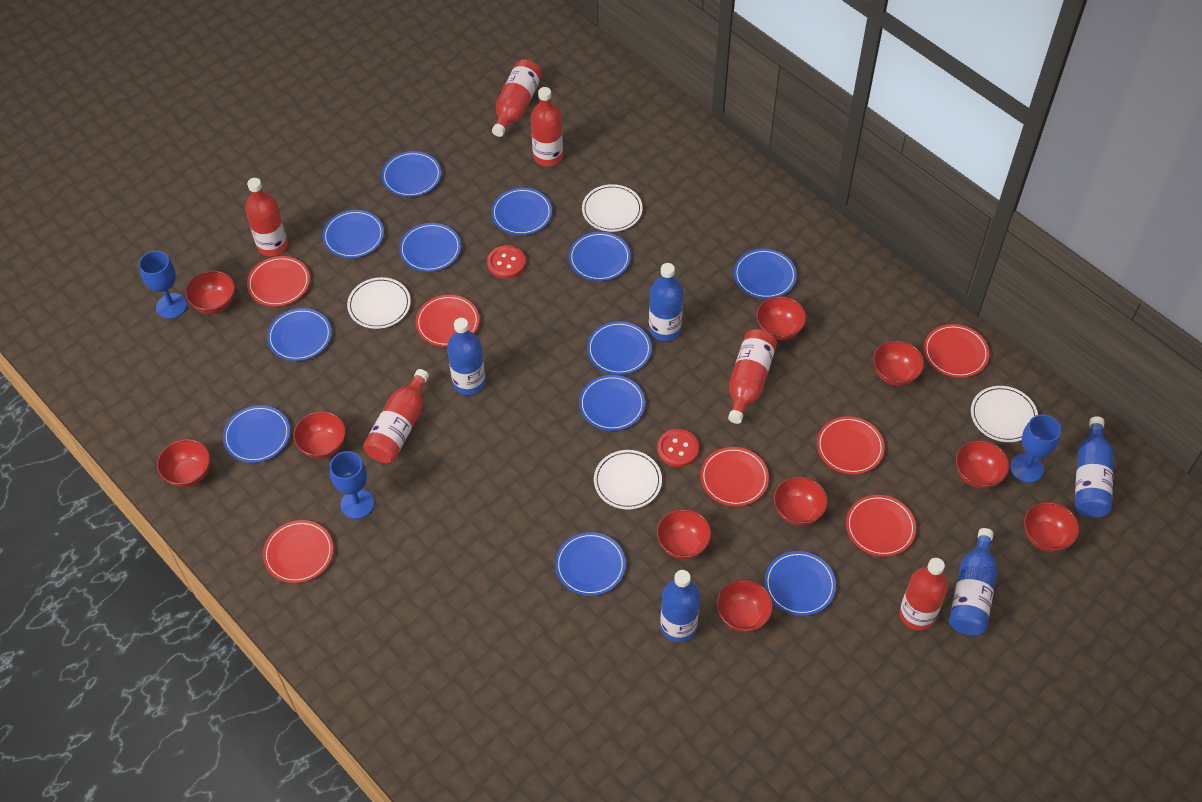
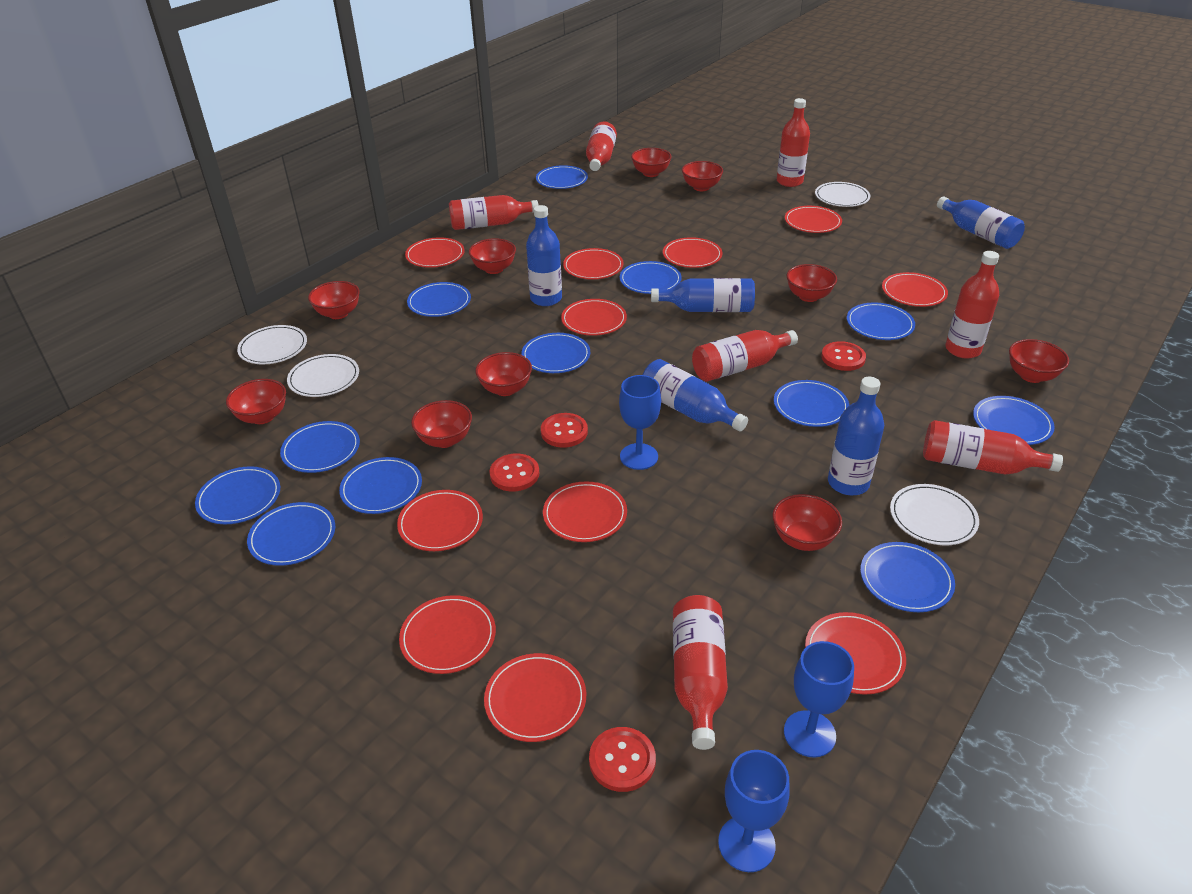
red bottle: 6 -> 7
red button: 2 -> 4
red plate: 7 -> 11

